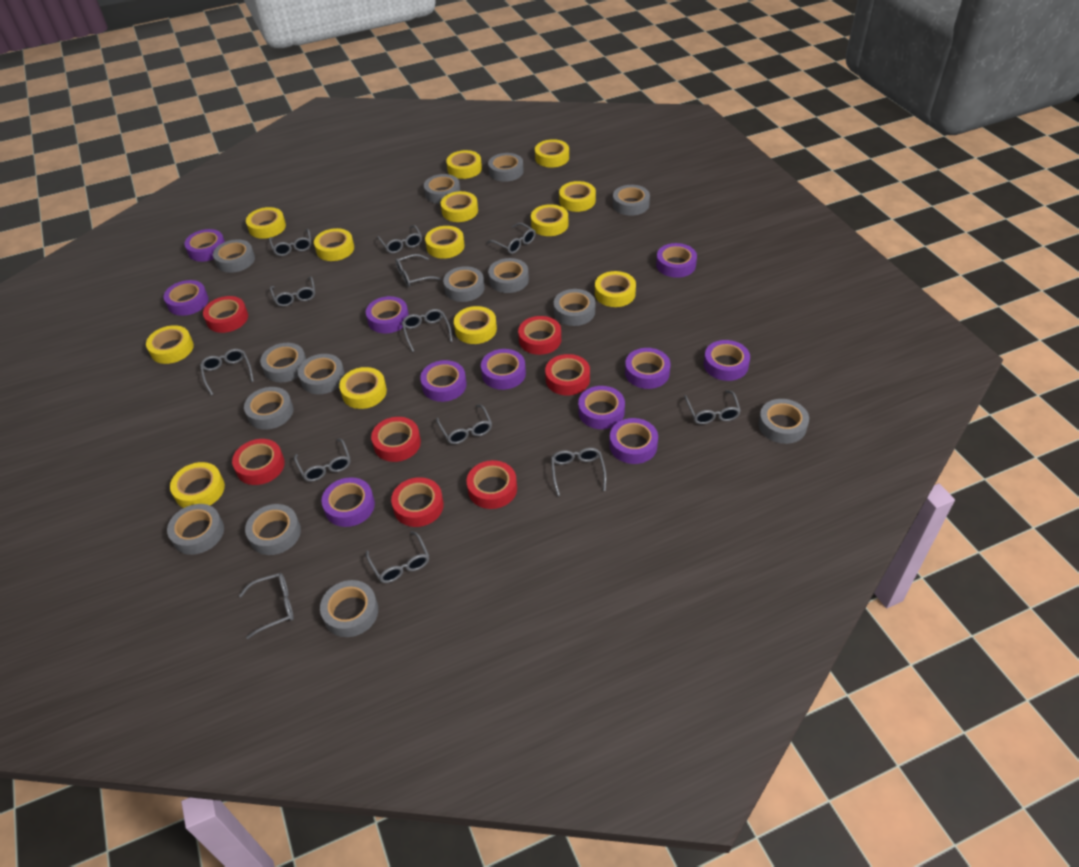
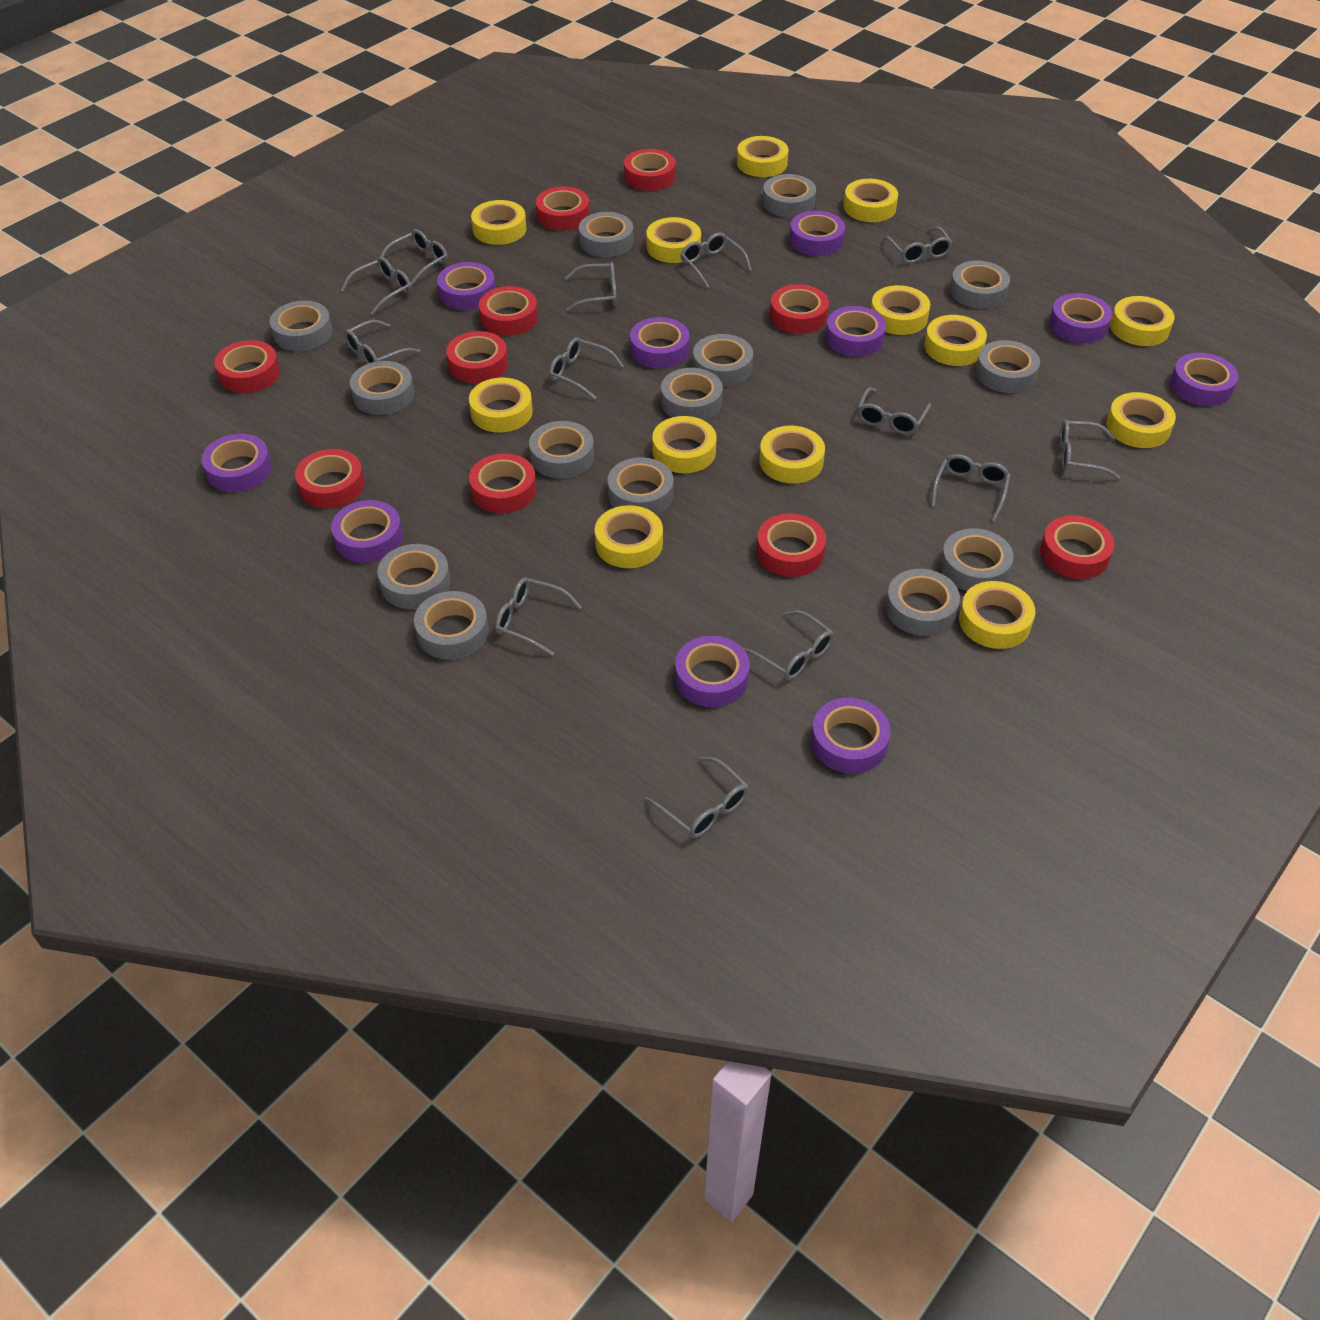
purple tape: 11 -> 10
red tape: 7 -> 10

